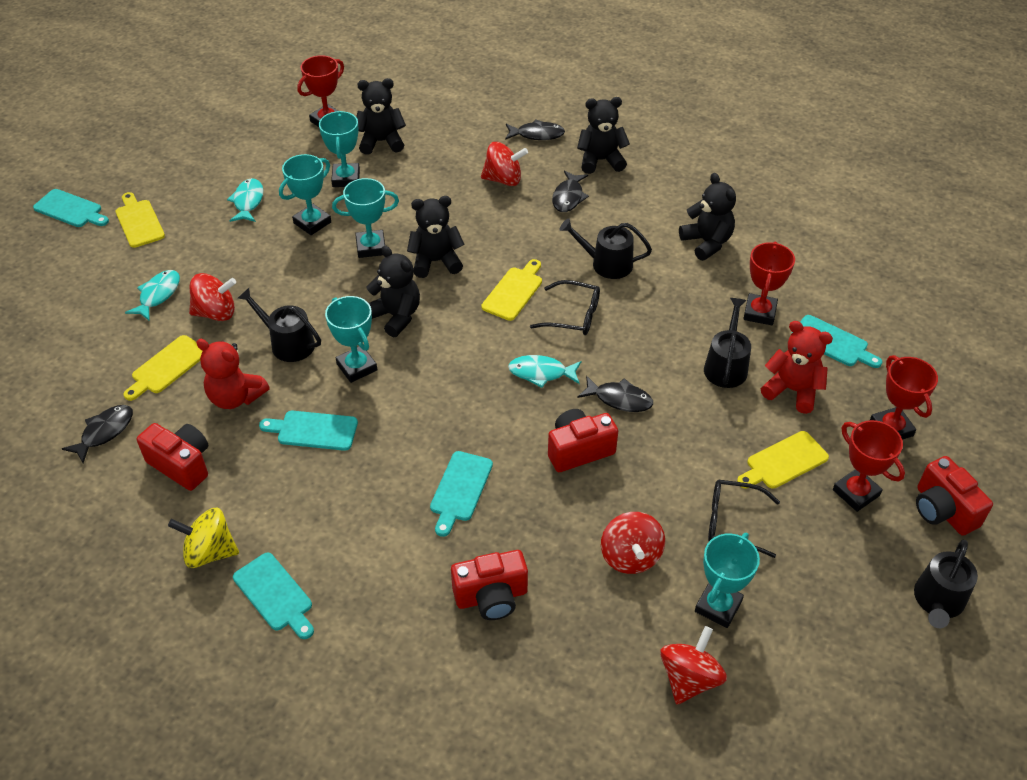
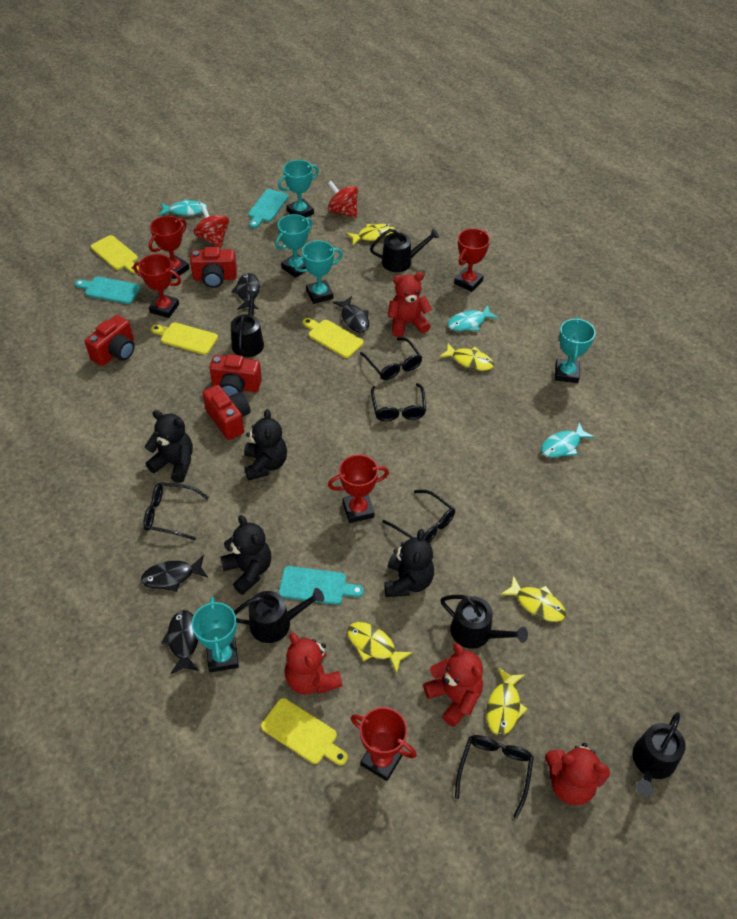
black glasses: 2 -> 5
black teddy bear: 5 -> 4
black watering can: 4 -> 5
red spinning top: 4 -> 2
red teddy bear: 2 -> 4
red trophy: 4 -> 5
turquoise cutting board: 5 -> 3
yellow fish: 0 -> 5
yellow spinning top: 1 -> 0

